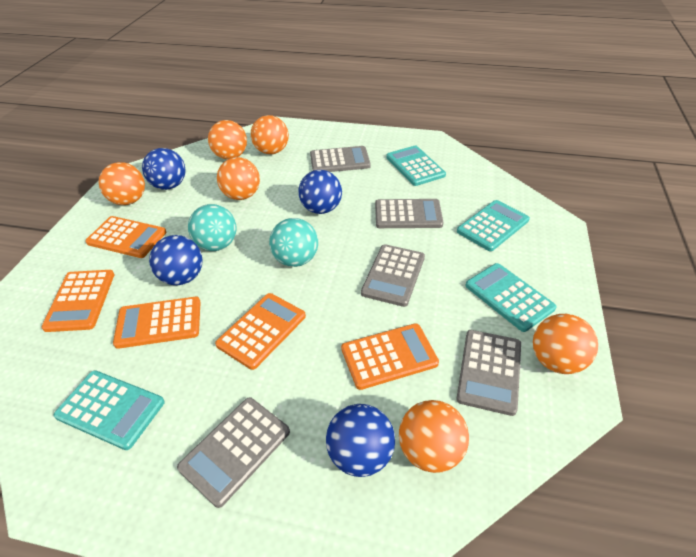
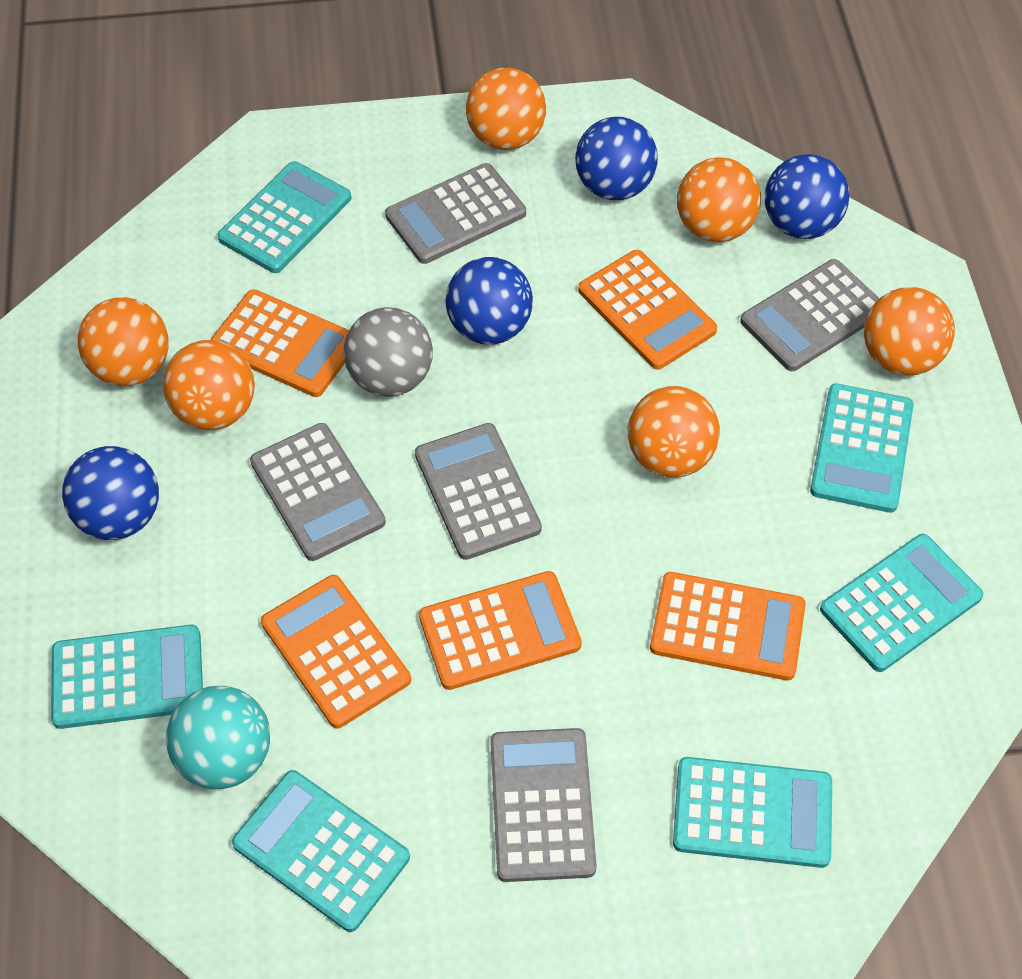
grey ball: 0 -> 1
turquoise ball: 2 -> 1
turquoise calculator: 4 -> 6

